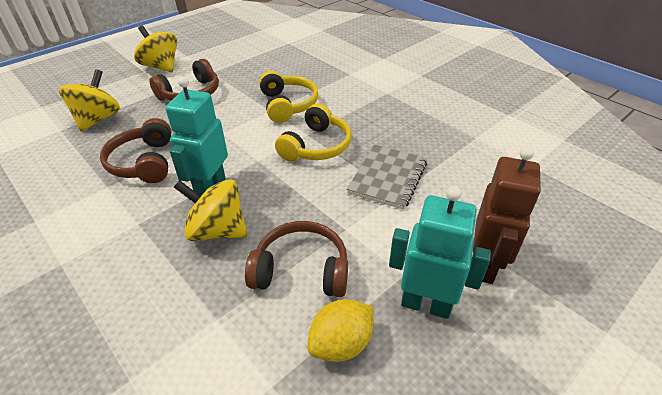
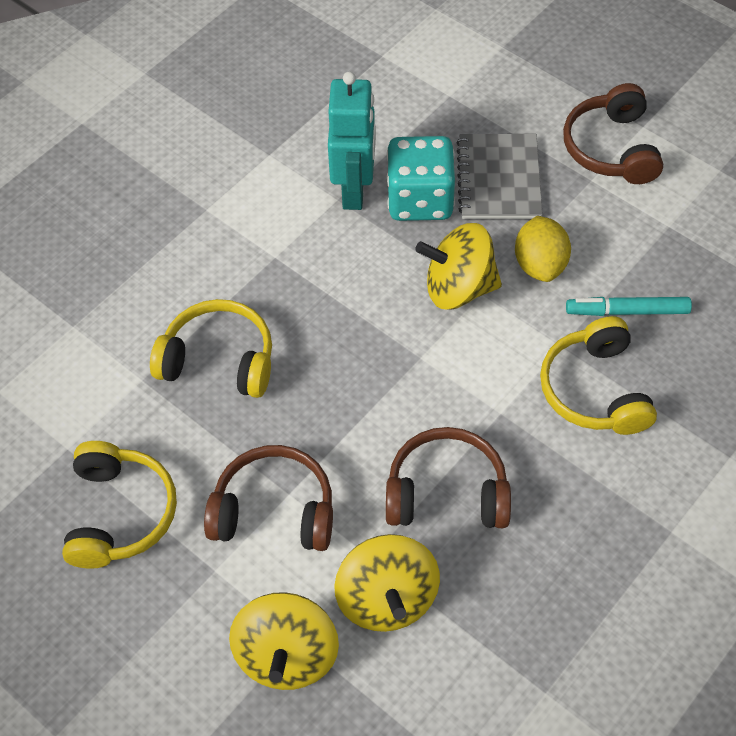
brown robot: 1 -> 0
turquoise dice: 0 -> 1
turquoise marker: 0 -> 1
turquoise robot: 2 -> 1
yellow headphones: 2 -> 3

